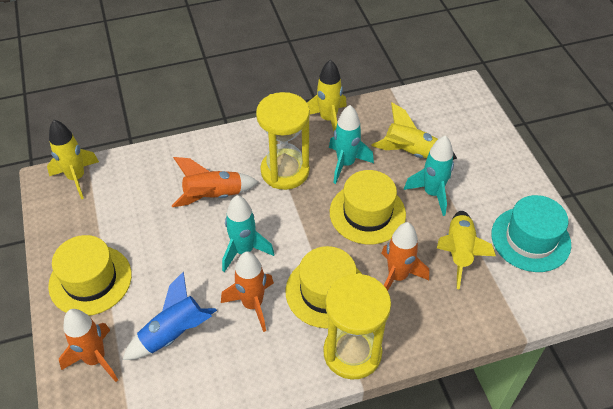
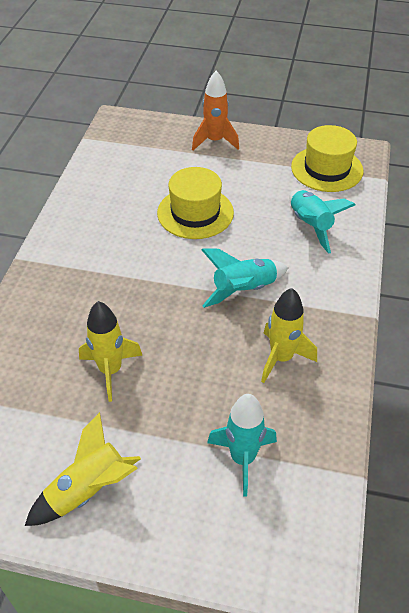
blue rocket: 1 -> 0
orange rocket: 4 -> 1
turquoise hat: 1 -> 0
yellow hat: 3 -> 2
yellow hourglass: 2 -> 0
yellow rocket: 4 -> 3

